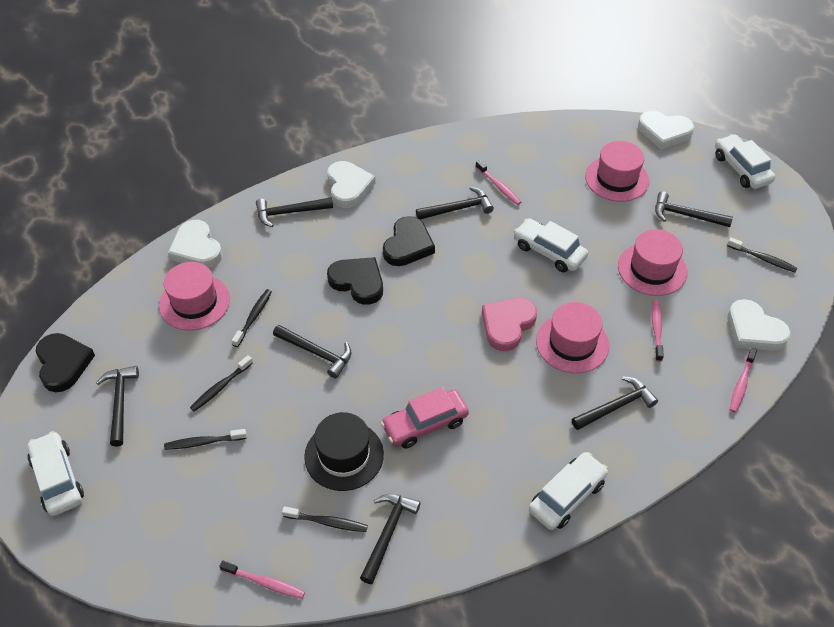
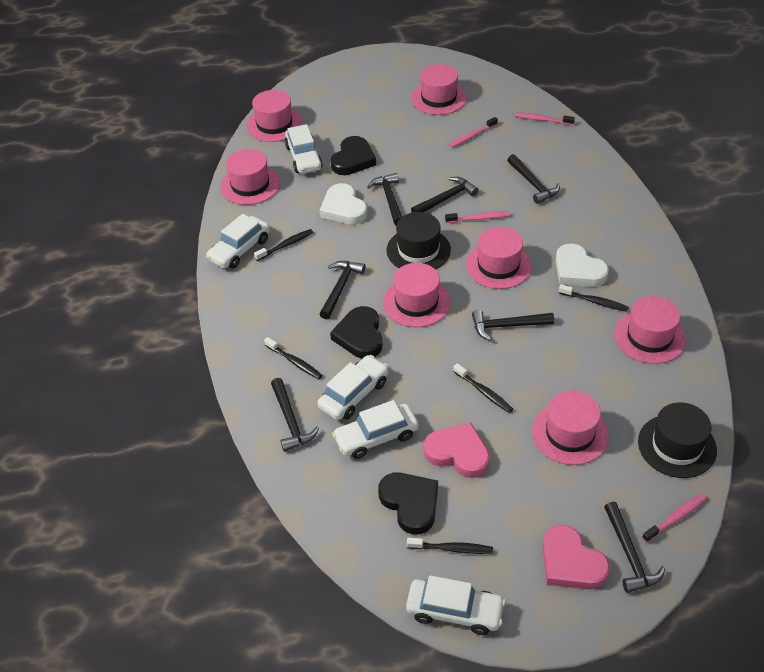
black hat: 1 -> 2
pink car: 1 -> 0
pink hat: 4 -> 7
pink heart: 1 -> 2
white car: 4 -> 5
white heart: 4 -> 2

